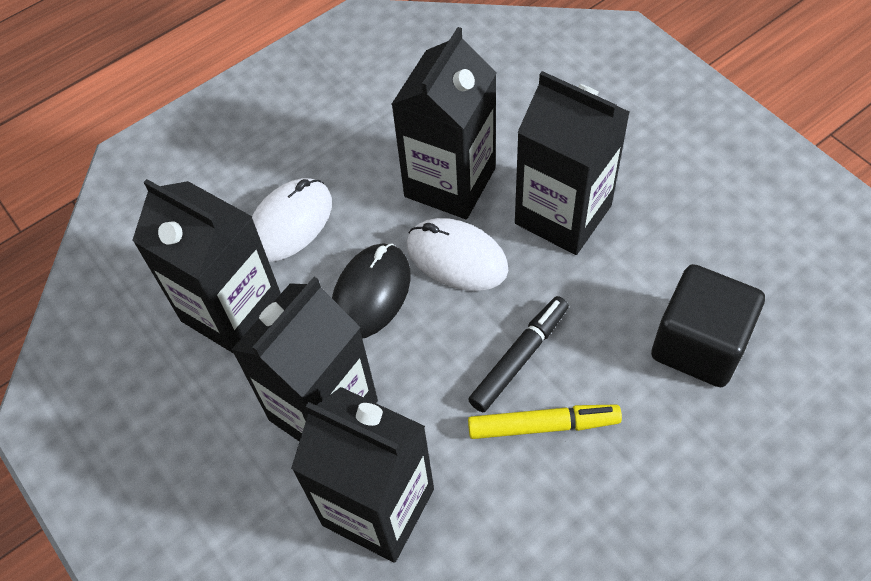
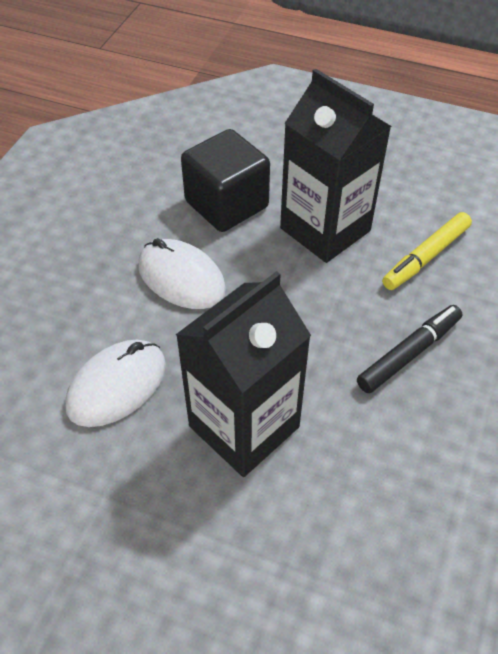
black carton: 5 -> 2
black mouse: 1 -> 0

